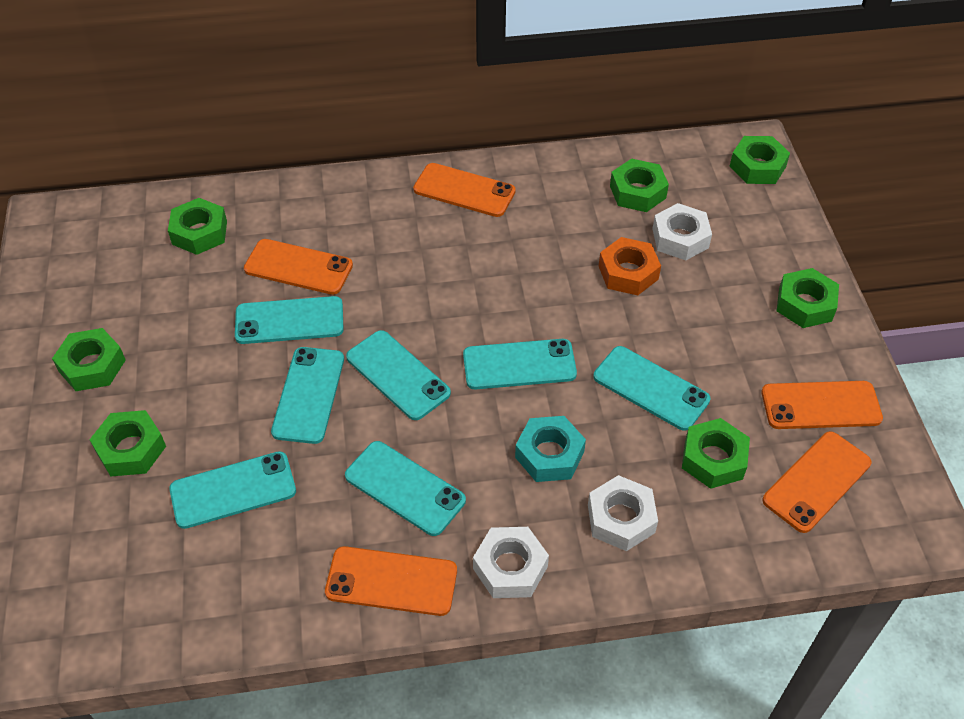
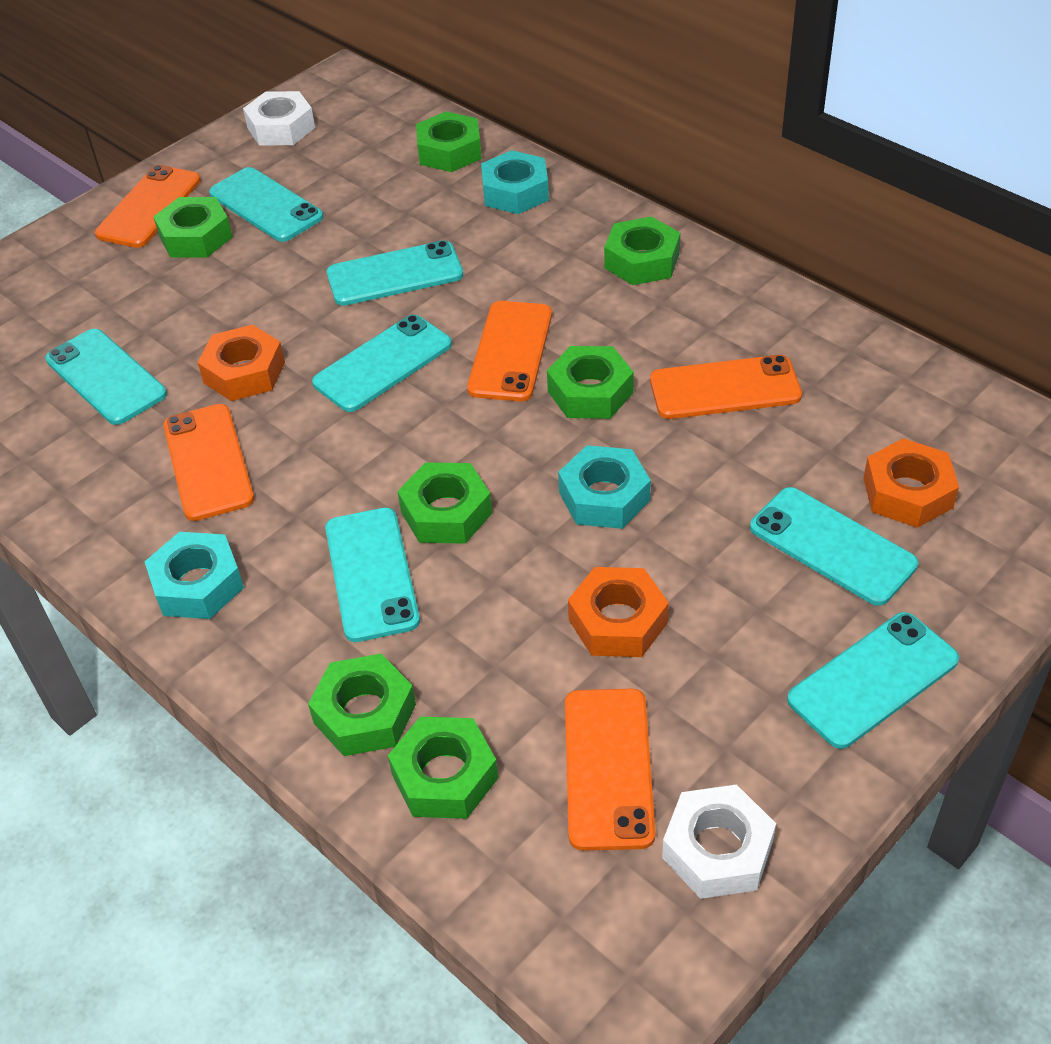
orange nut: 1 -> 3
turquoise nut: 1 -> 3
white nut: 3 -> 2

